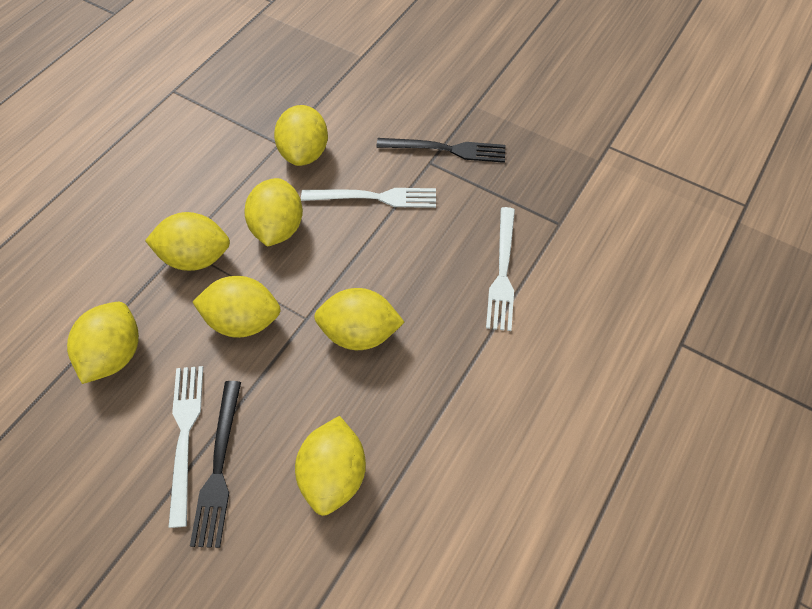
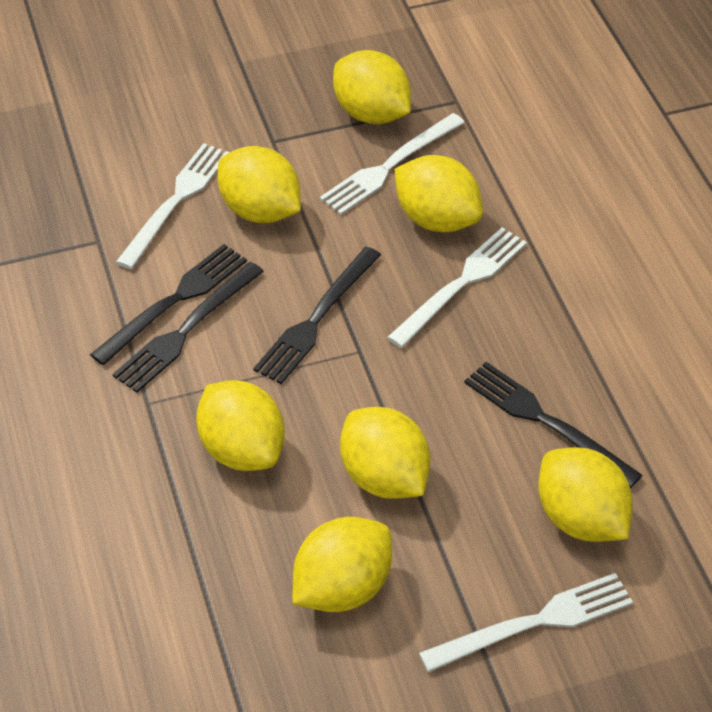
black fork: 2 -> 4
white fork: 3 -> 4

